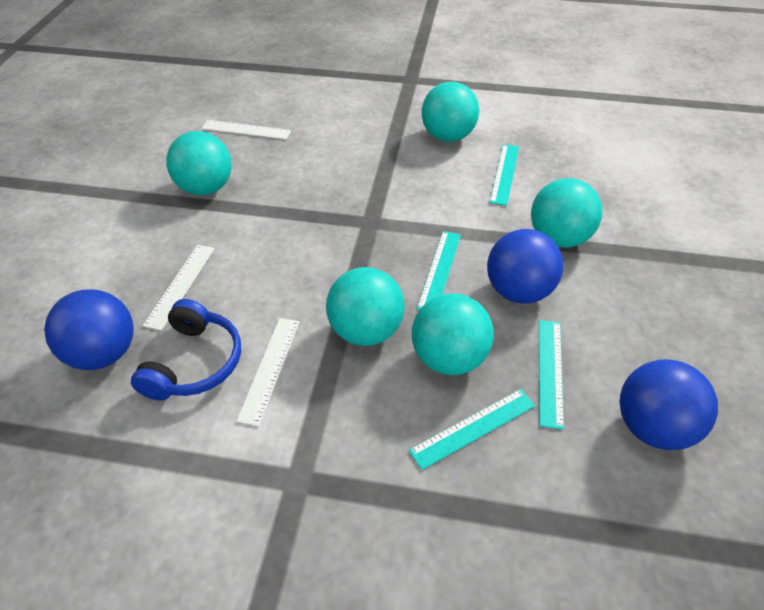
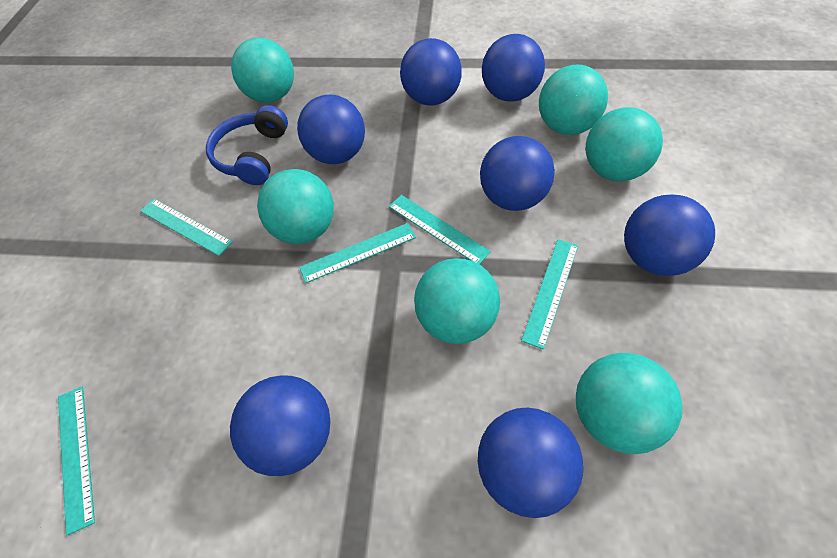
blue ball: 3 -> 7
turquoise ball: 5 -> 6
turquoise ruler: 4 -> 5
white ruler: 3 -> 0

